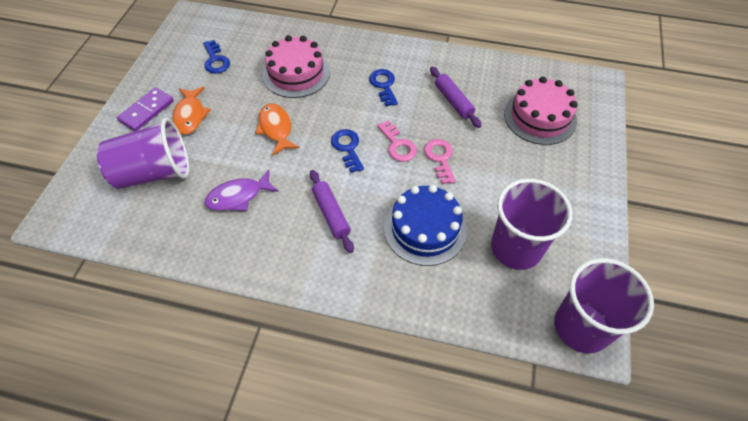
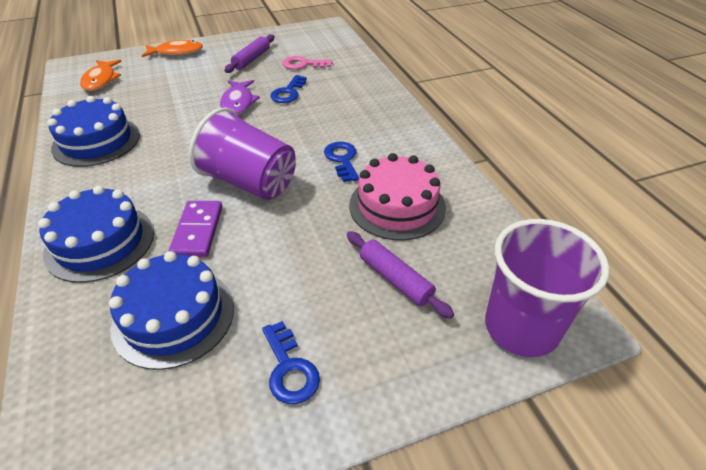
blue cake: 1 -> 3
pink cake: 2 -> 1
pink key: 2 -> 1
purple cup: 3 -> 2

